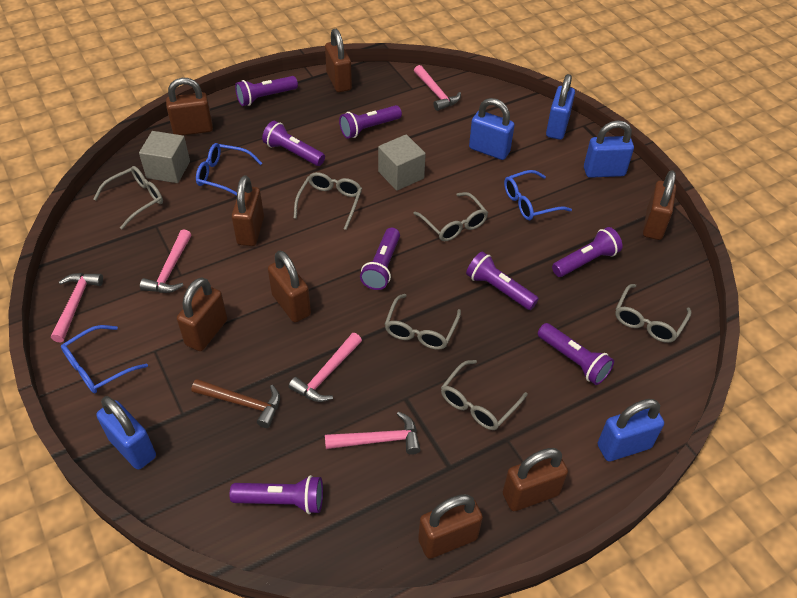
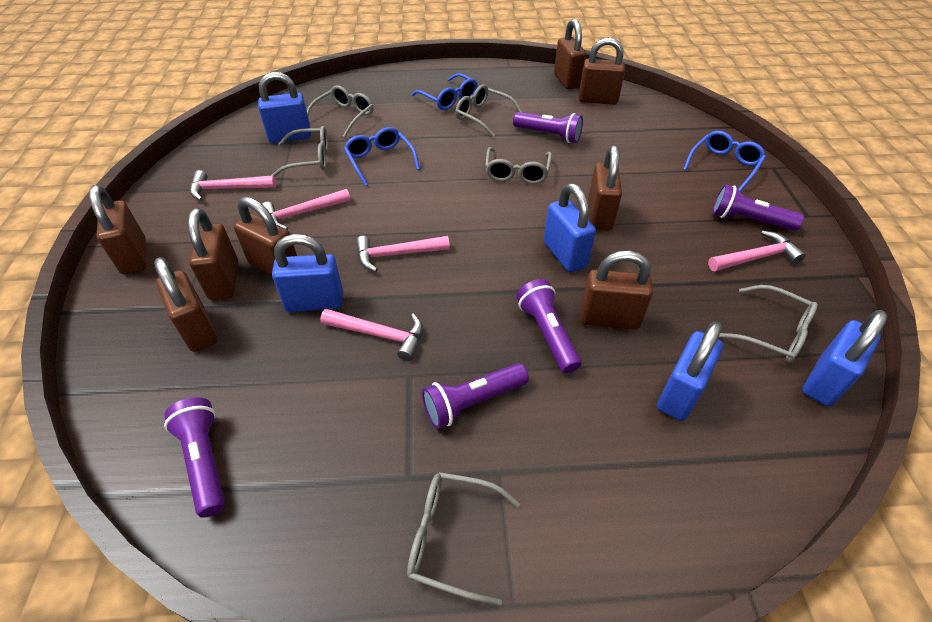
brown hammer: 1 -> 0
grey cube: 2 -> 0
purple flashlight: 8 -> 5

